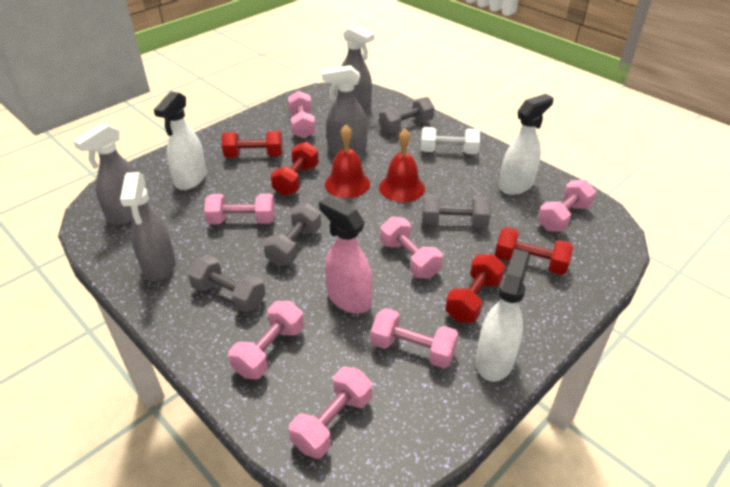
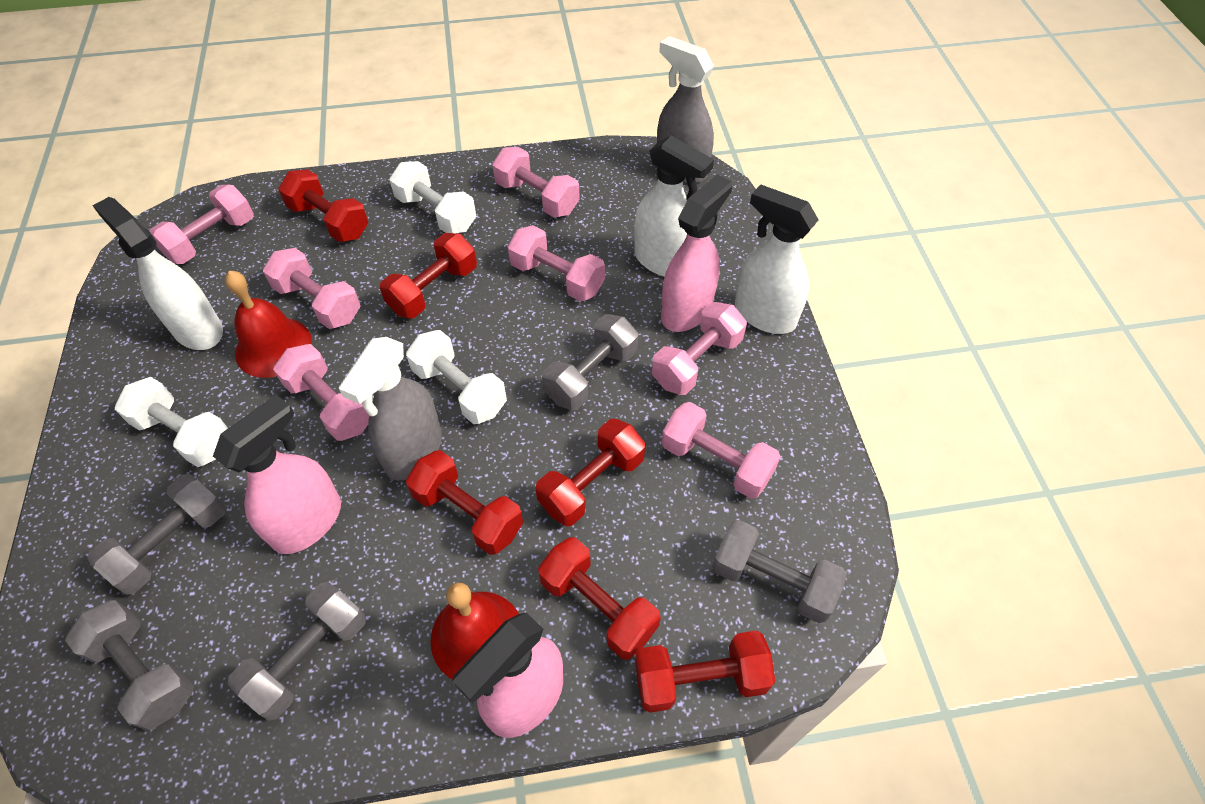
grey dumbbell: 4 -> 5
grey spray bottle: 4 -> 2
pink spray bottle: 1 -> 3
red dumbbell: 4 -> 6
white dumbbell: 1 -> 3

